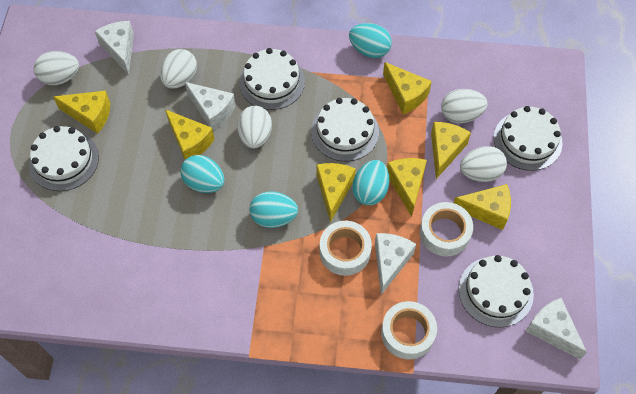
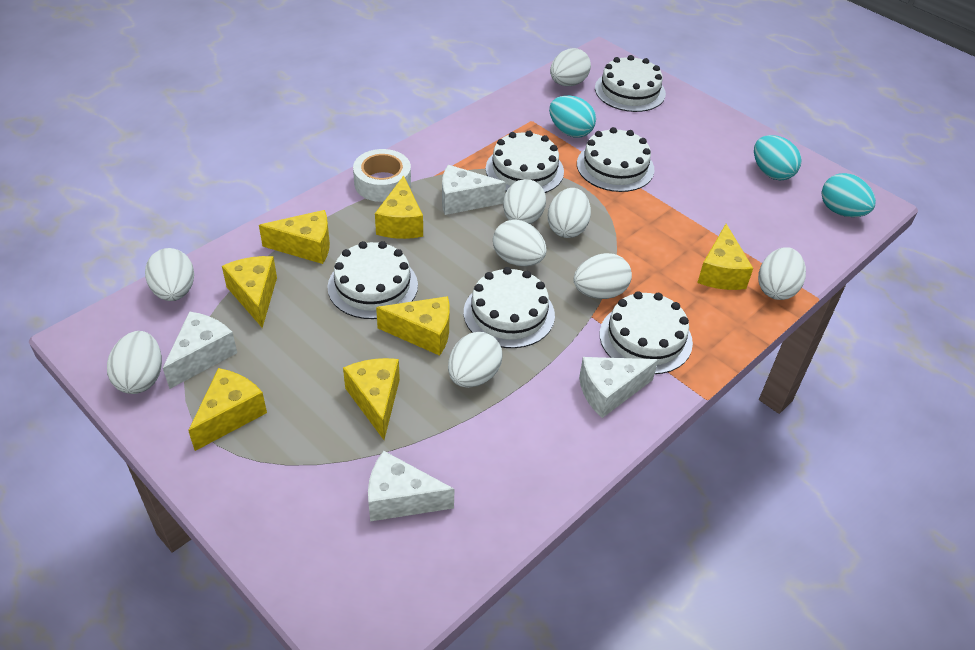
turquoise egg: 4 -> 3
white cake: 5 -> 6
white egg: 5 -> 9
white tape: 3 -> 1

